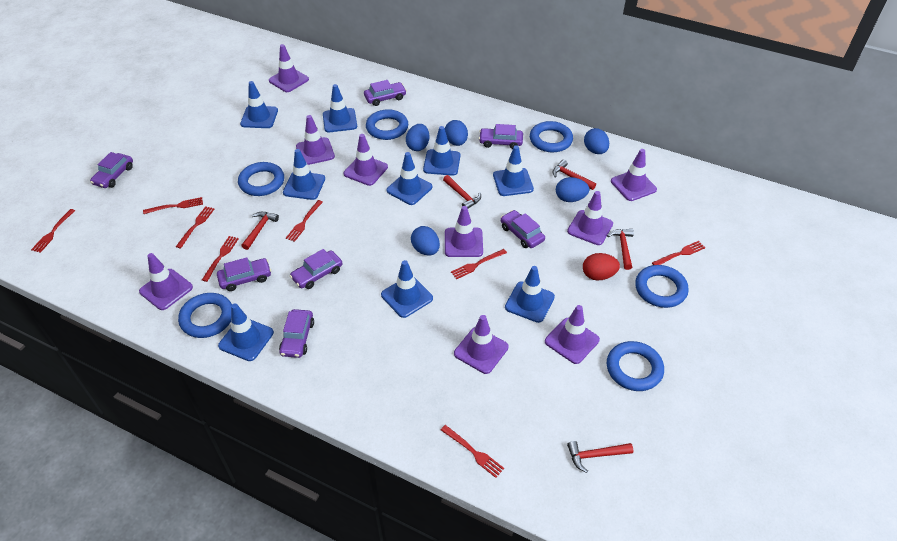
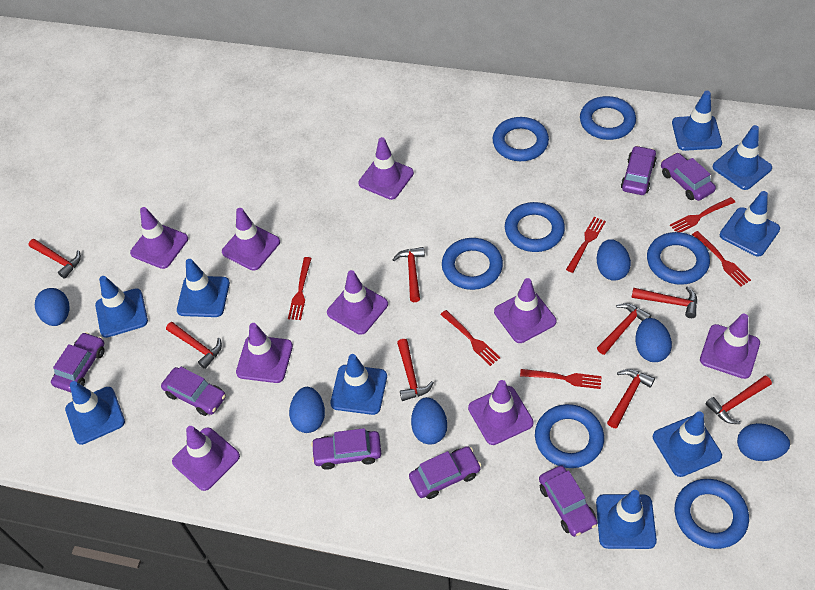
blue egg: 5 -> 6
blue ring: 6 -> 7
red egg: 1 -> 0
red fork: 8 -> 6
red hammer: 5 -> 8

